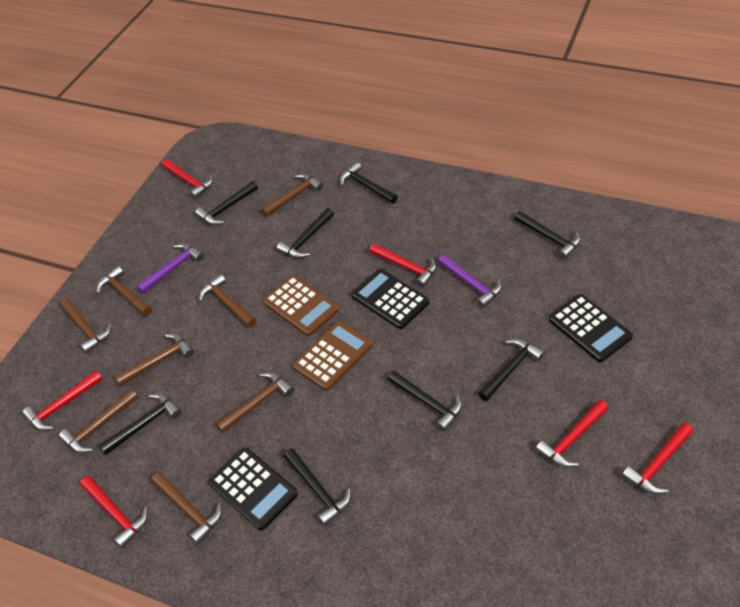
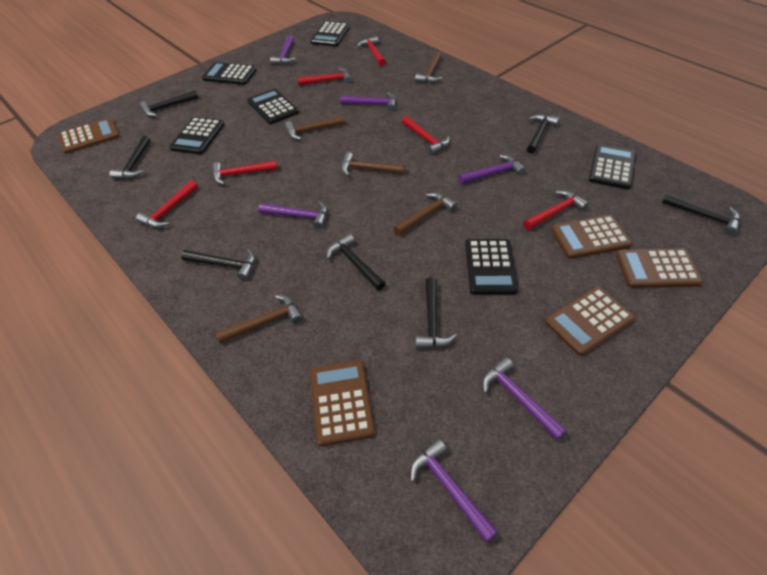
black calculator: 3 -> 6
black hammer: 8 -> 7
brown calculator: 2 -> 5
brown hammer: 8 -> 5
purple hammer: 2 -> 6

